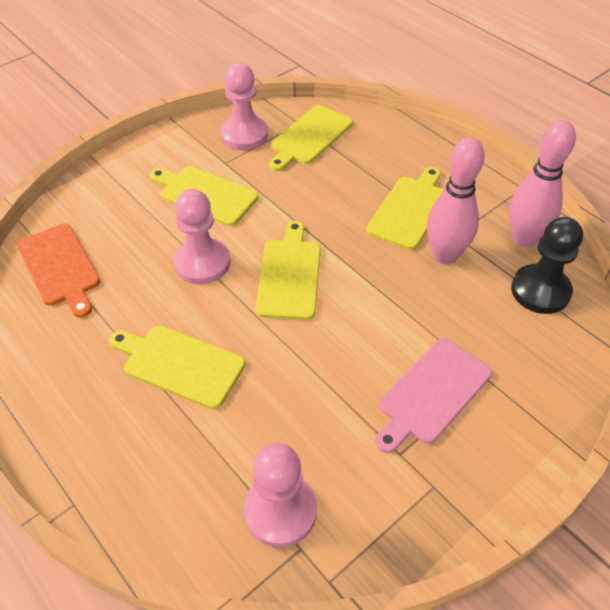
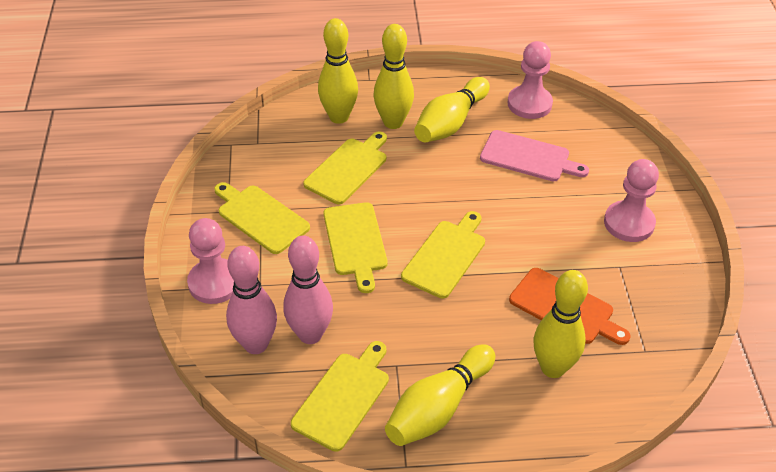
black pawn: 1 -> 0
yellow bowling pin: 0 -> 5

